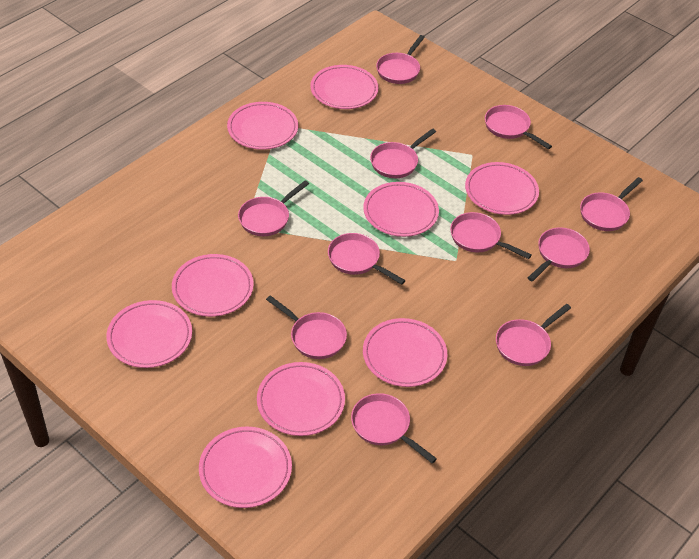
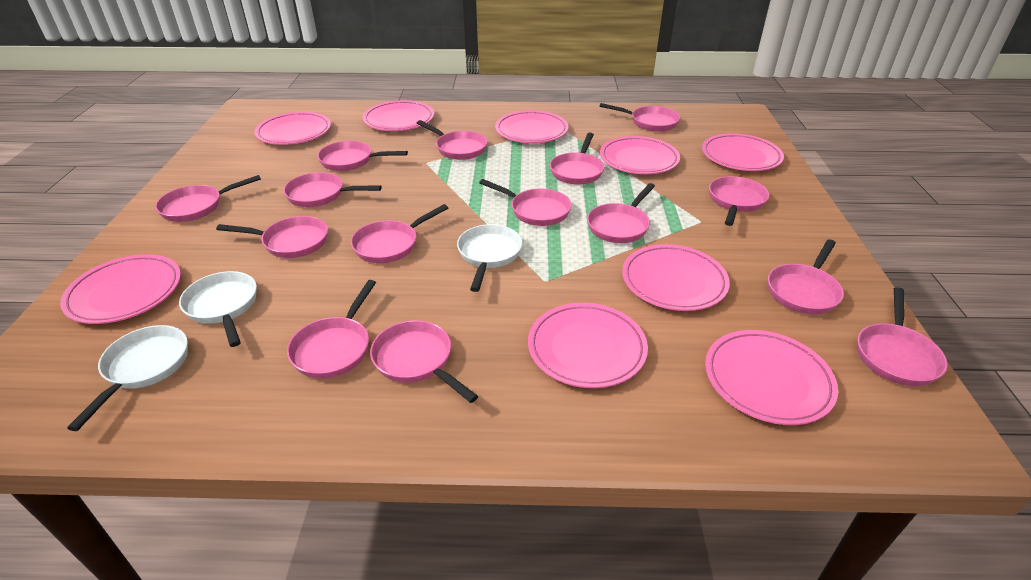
pink pan: 11 -> 15
white pan: 0 -> 3

